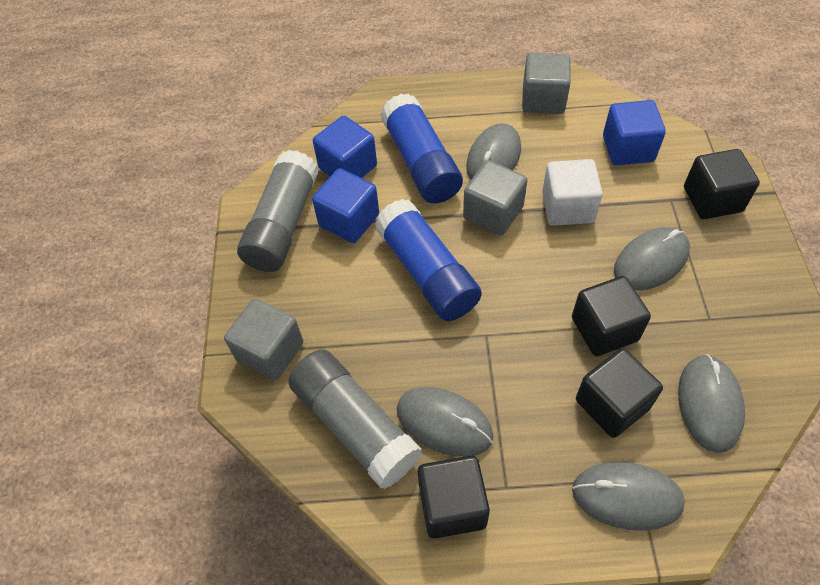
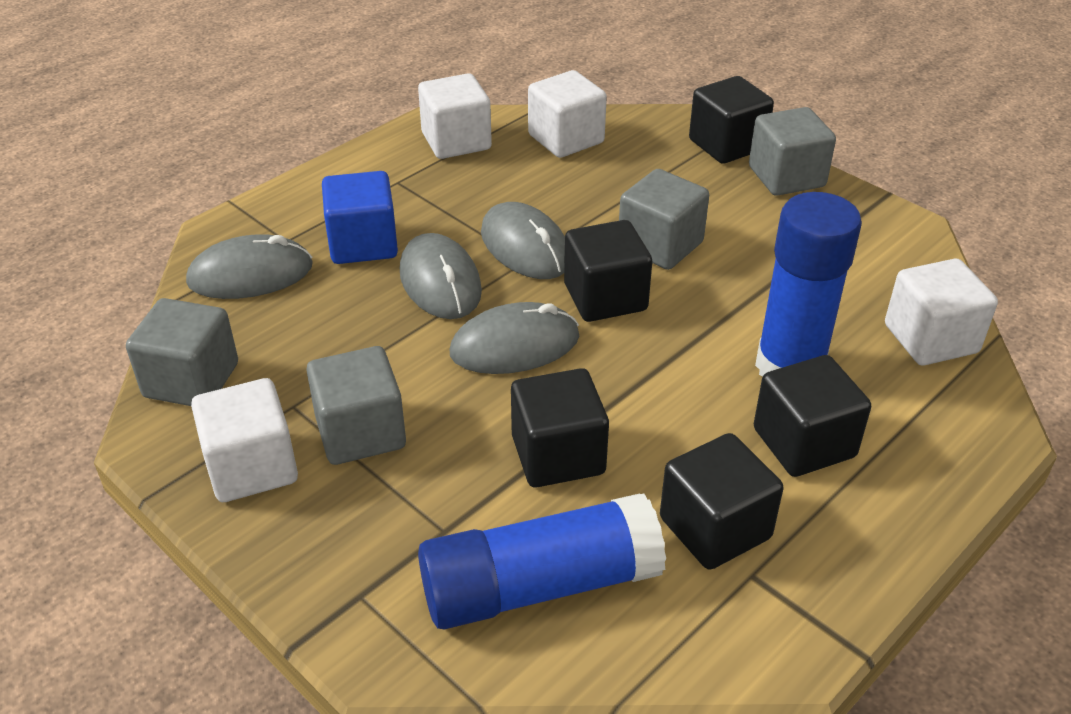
black cube: 4 -> 5
blue cube: 3 -> 1
grey cube: 3 -> 4
grey glue stick: 2 -> 0
grey mouse: 5 -> 4
white cube: 1 -> 4

